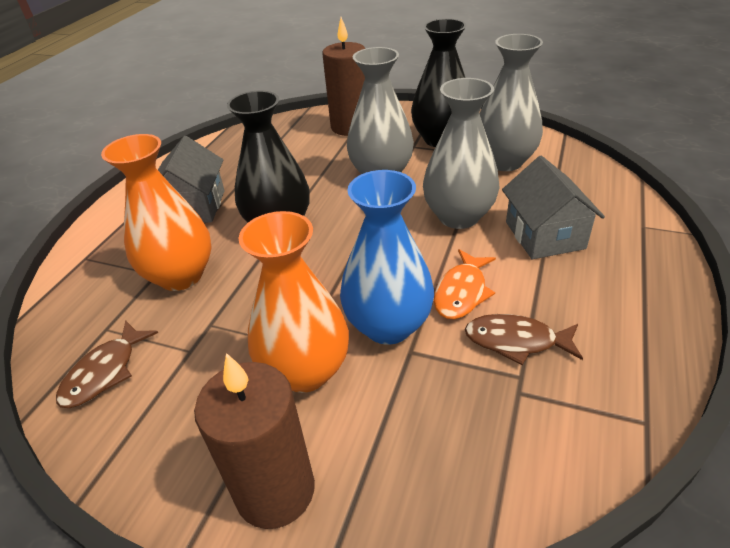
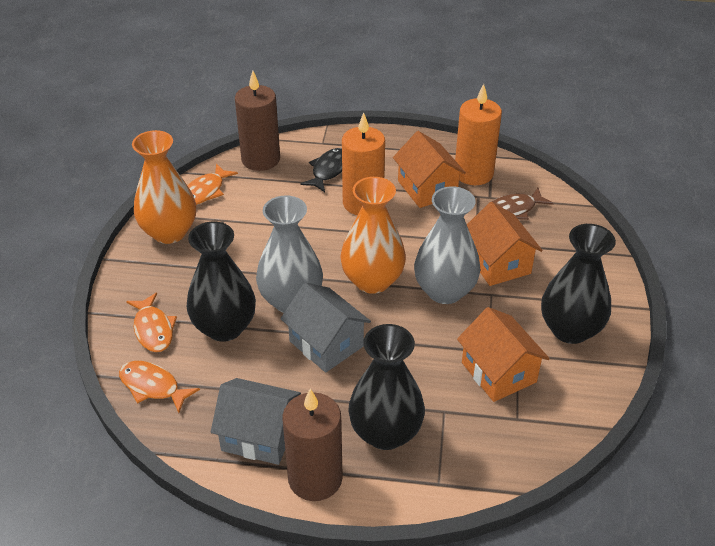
black fish: 0 -> 1
black vase: 2 -> 3
blue vase: 1 -> 0
brown fish: 2 -> 1
grey vase: 3 -> 2
orange candle: 0 -> 2
orange fish: 1 -> 3
orange house: 0 -> 3

